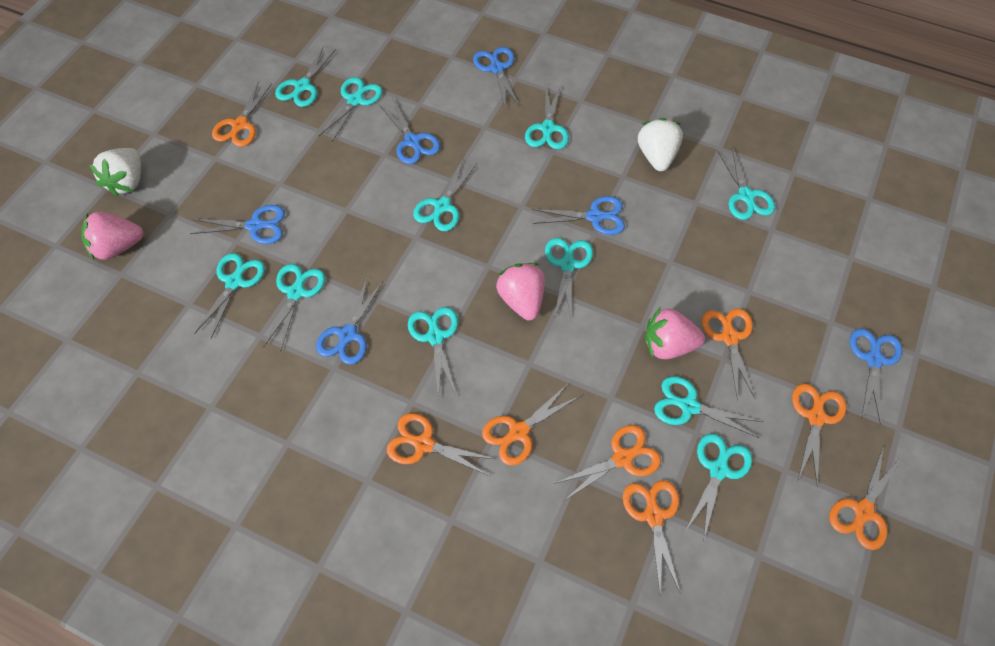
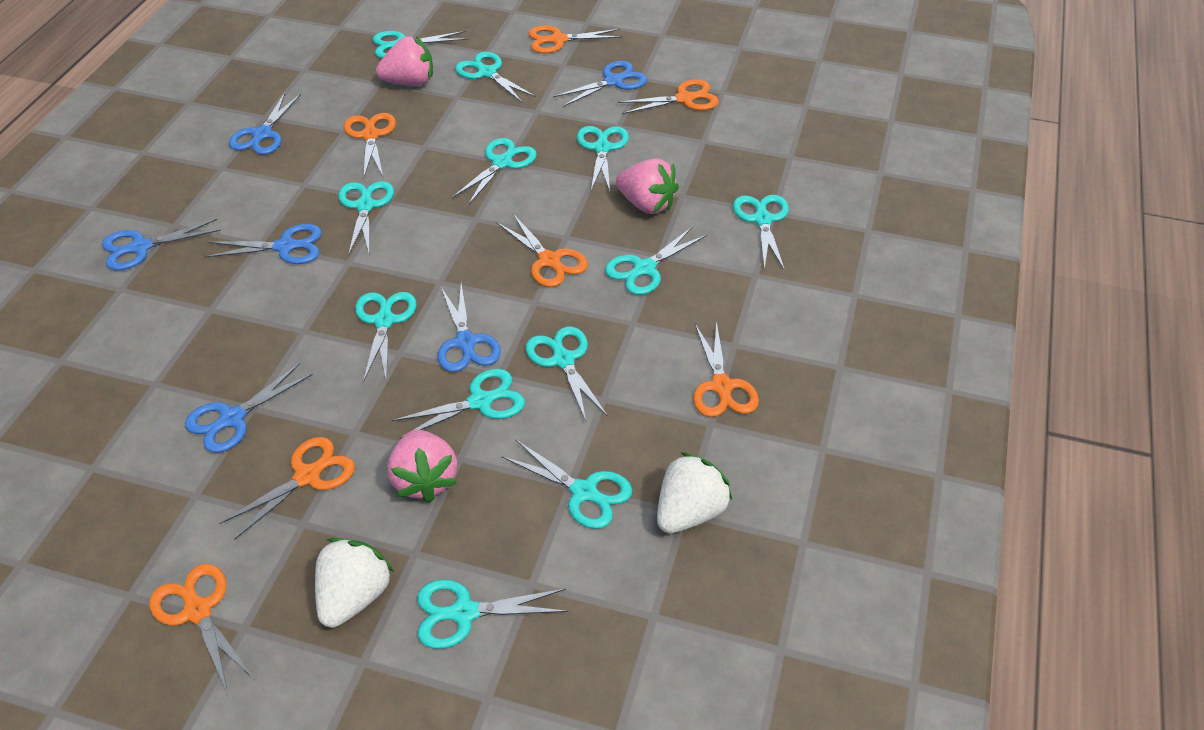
orange scissors: 8 -> 7
turquoise scissors: 11 -> 12

